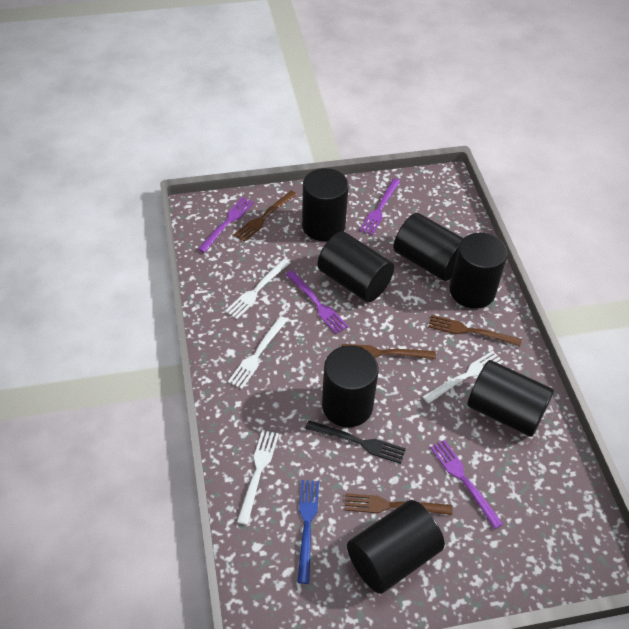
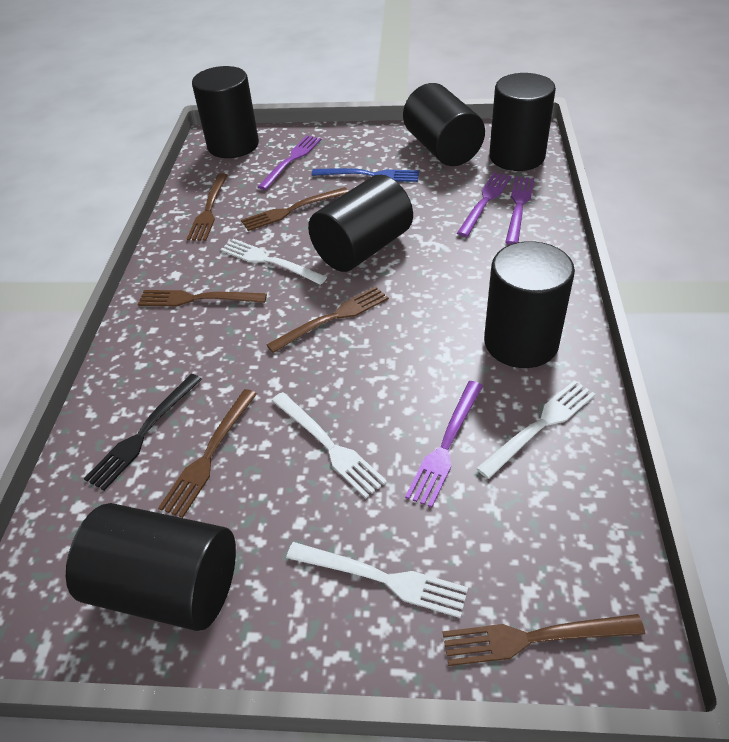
black cylinder: 7 -> 6
brown fork: 4 -> 6

